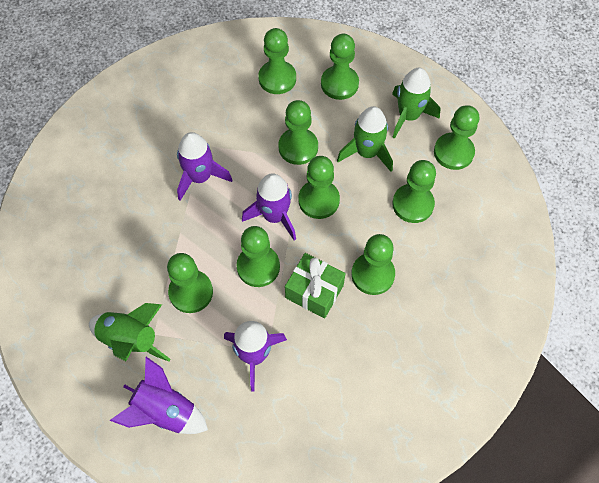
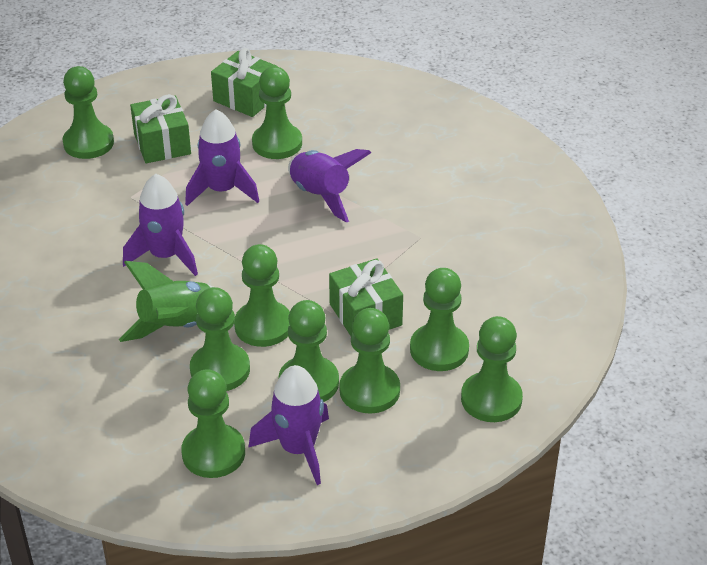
green gift: 1 -> 3
green rocket: 3 -> 1

